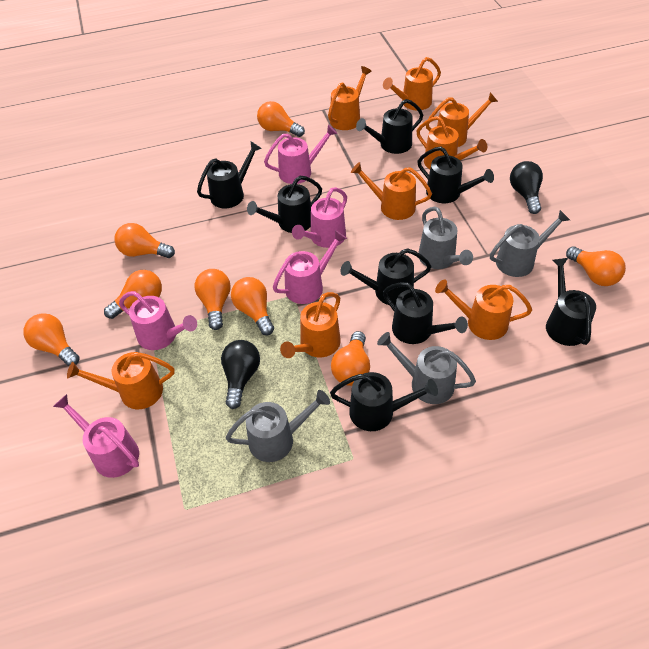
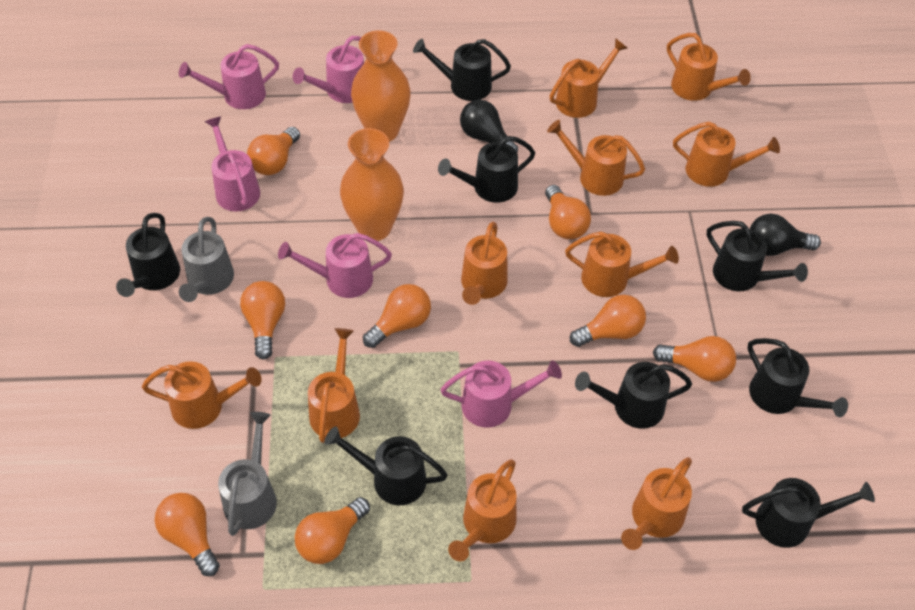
grey watering can: 4 -> 2
orange vase: 0 -> 2
orange watering can: 8 -> 10

